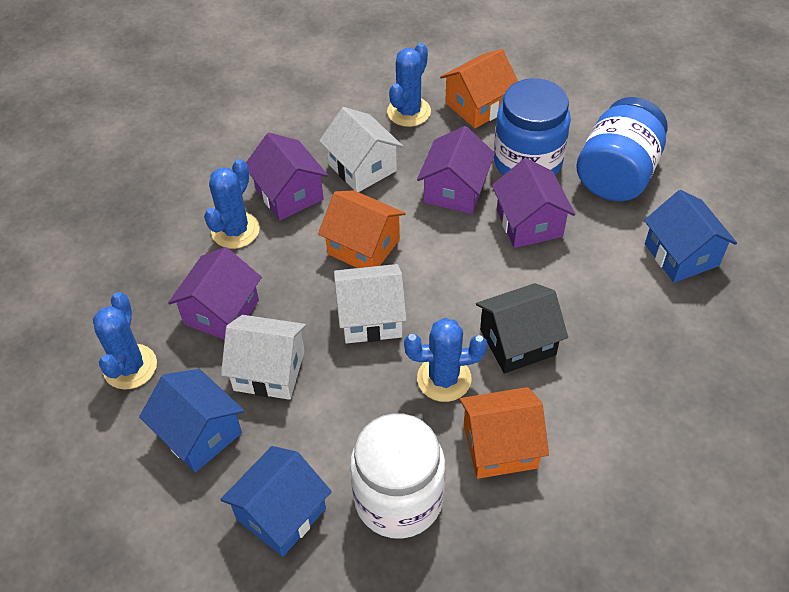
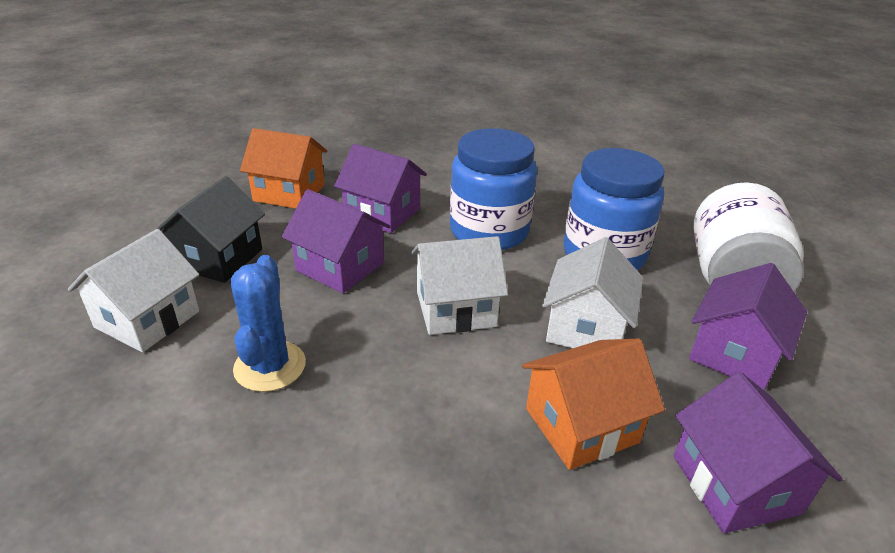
blue cactus: 4 -> 1
blue house: 3 -> 0
orange house: 3 -> 2

